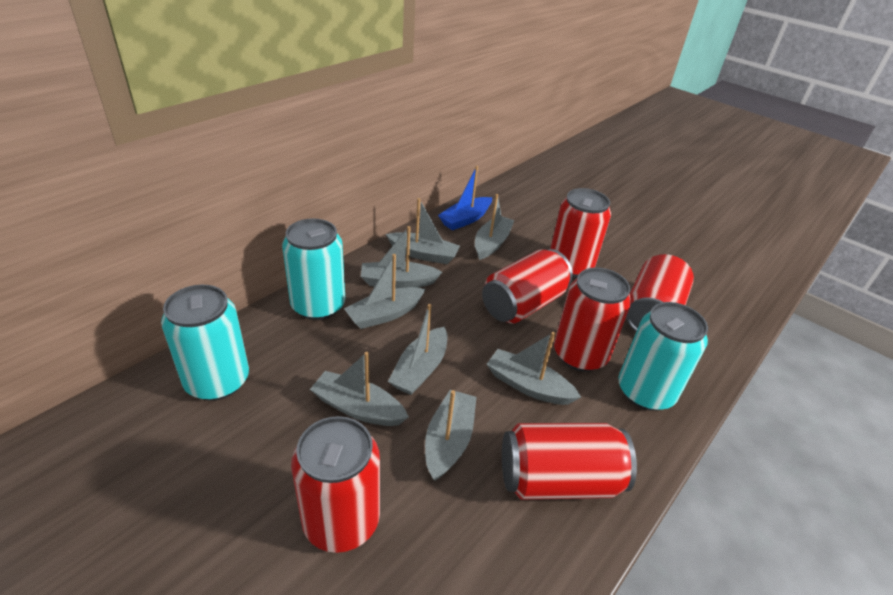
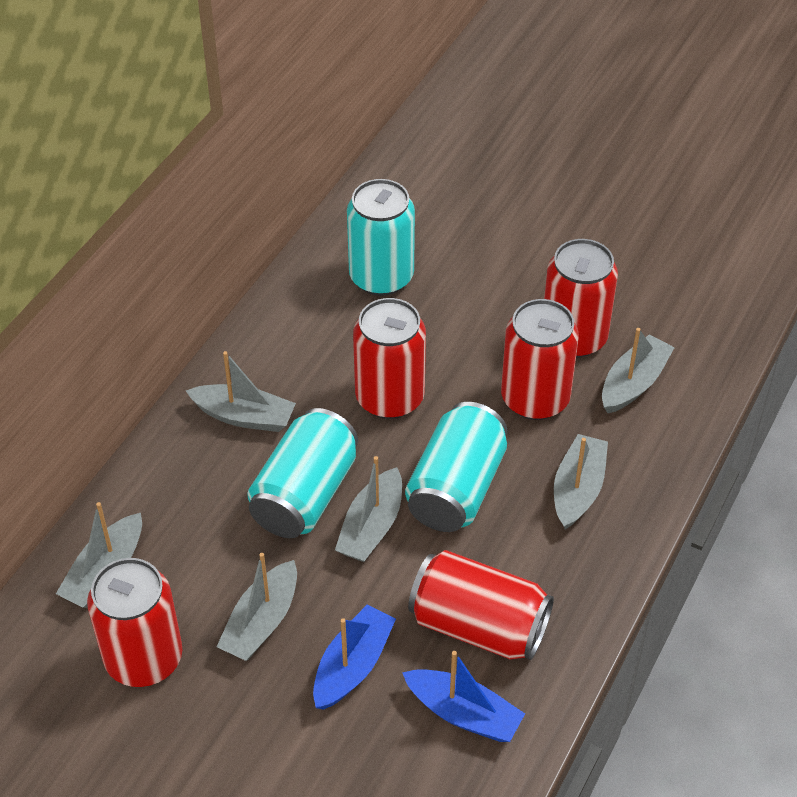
blue boat: 1 -> 2
grey boat: 8 -> 6
red can: 6 -> 5

